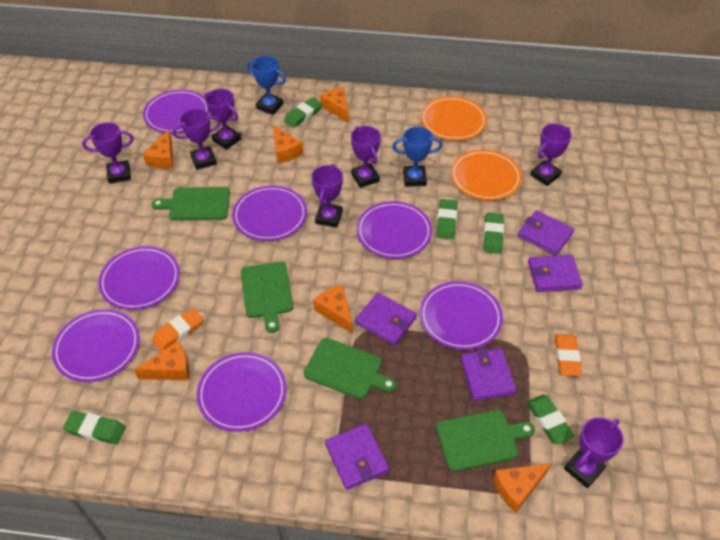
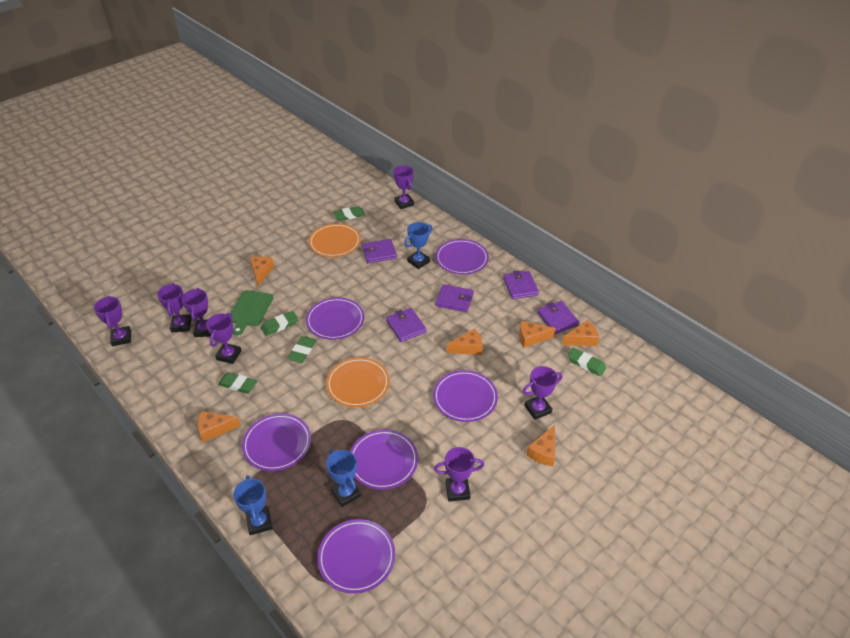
blue trophy: 2 -> 3
green cutting board: 4 -> 1
orange eraser: 2 -> 0
purple plate: 7 -> 6

